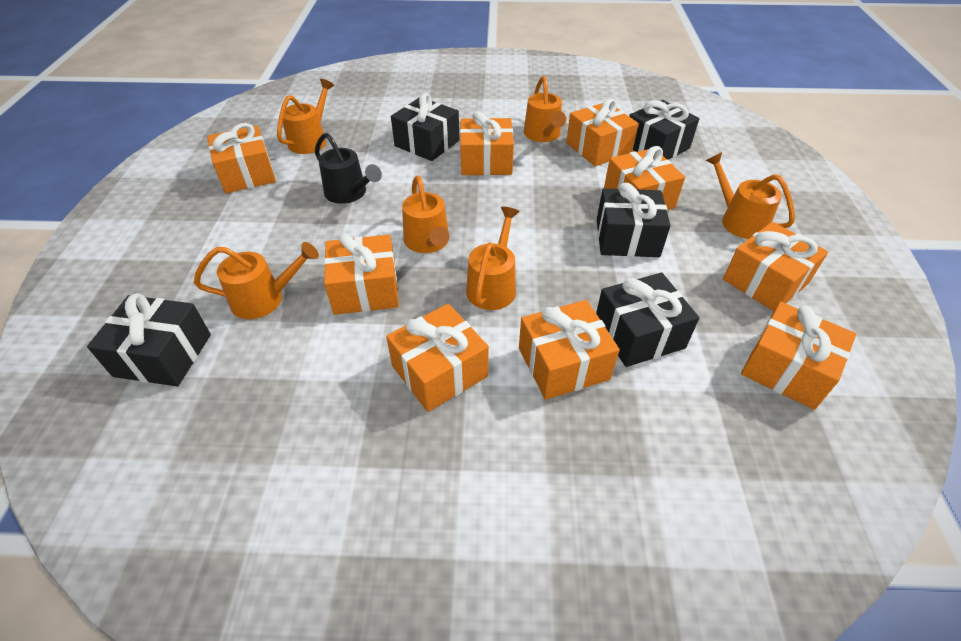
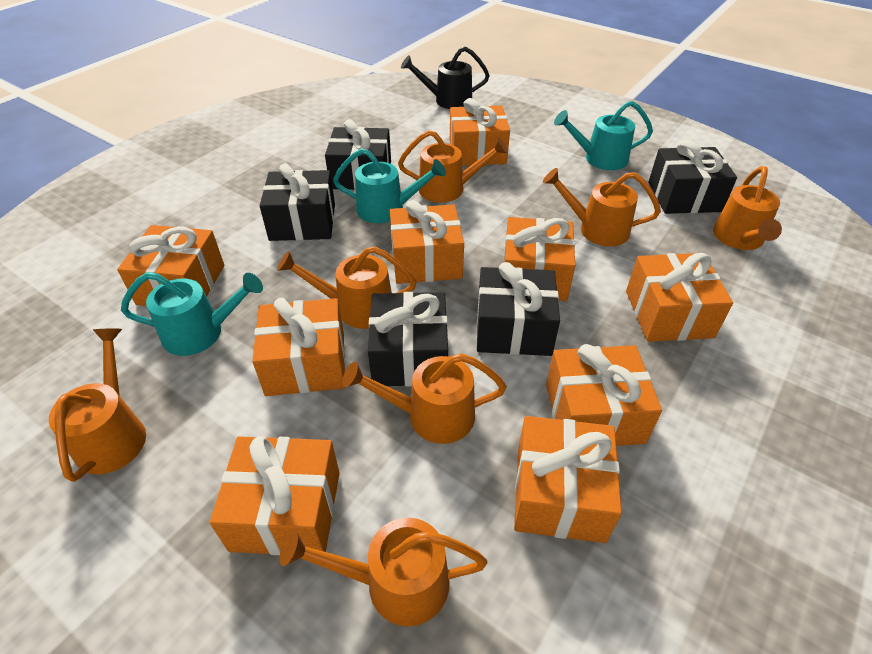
orange watering can: 6 -> 7
turquoise watering can: 0 -> 3

